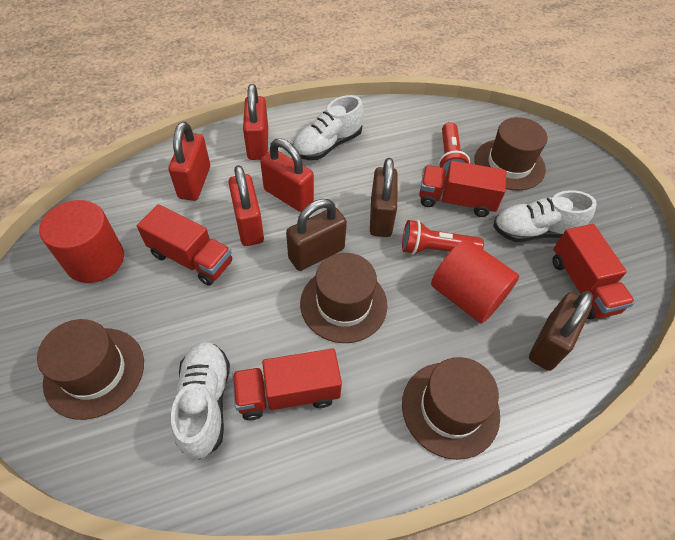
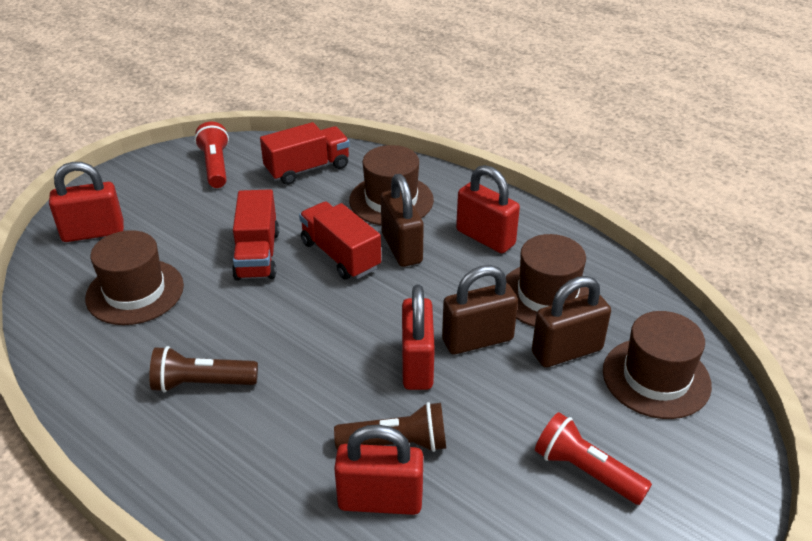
brown flashlight: 0 -> 2
red cylinder: 2 -> 0
red truck: 4 -> 3
white shoe: 3 -> 0

